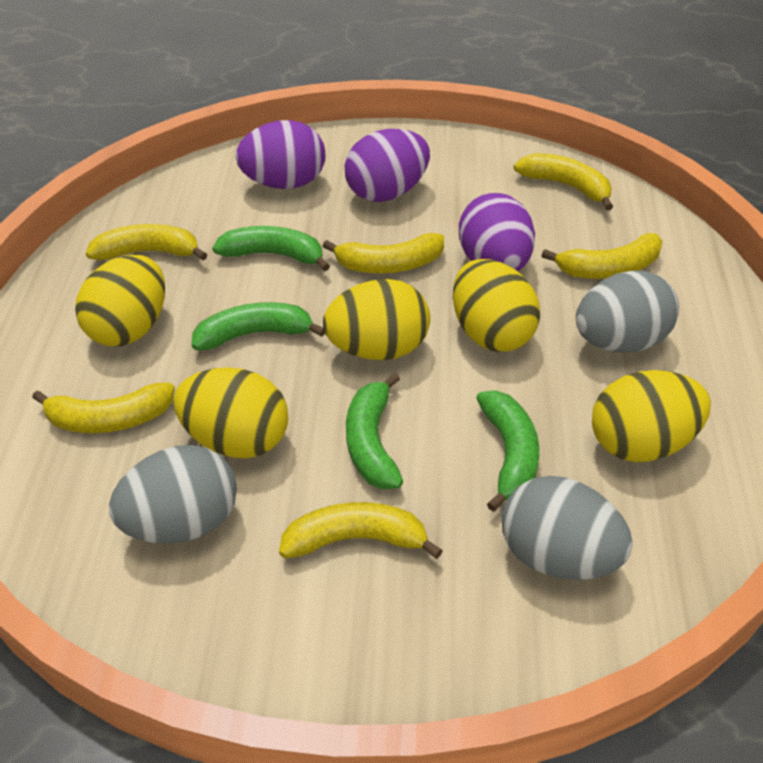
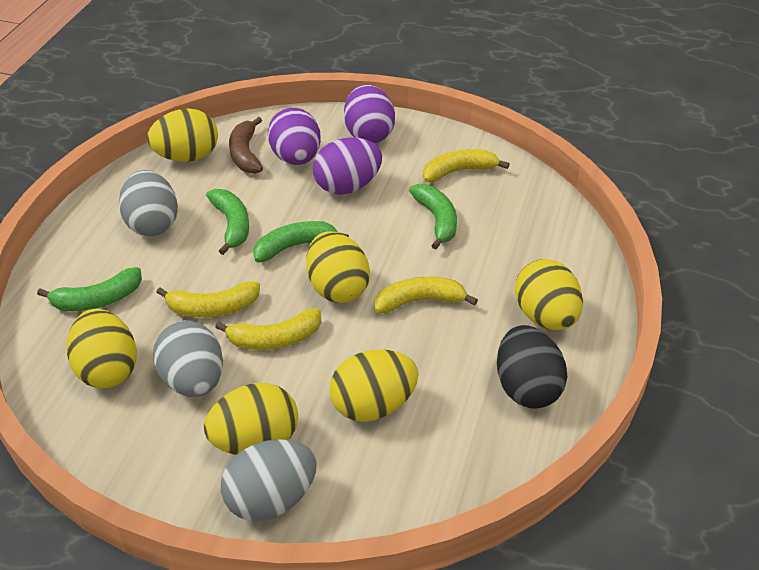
black egg: 0 -> 1
brown banana: 0 -> 1
yellow banana: 6 -> 4
yellow egg: 5 -> 6

